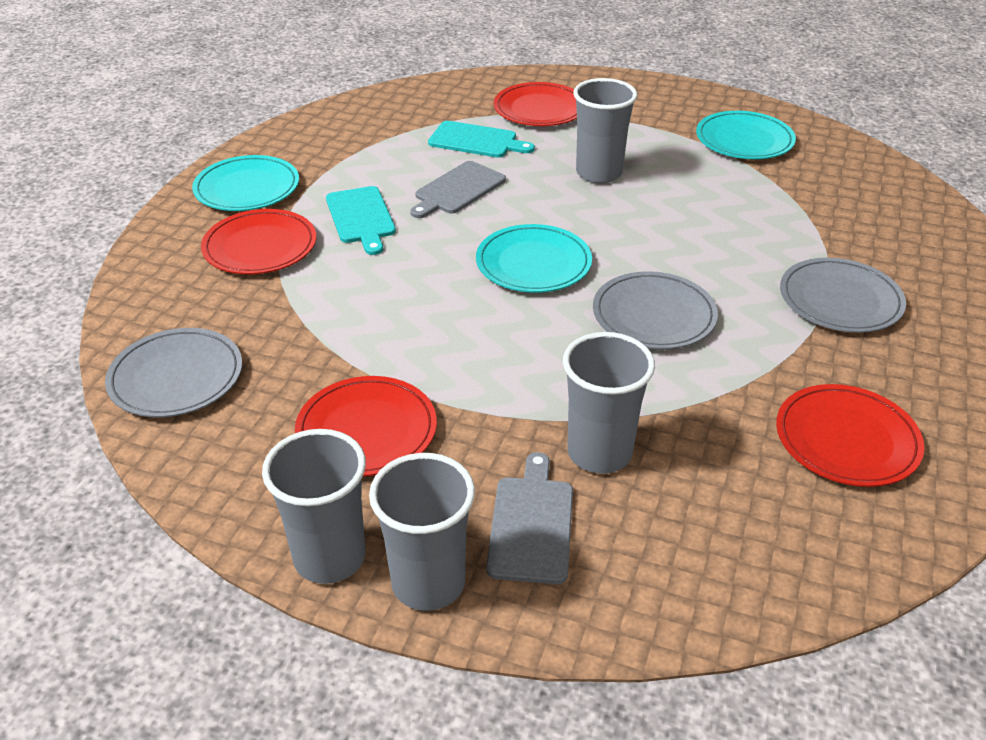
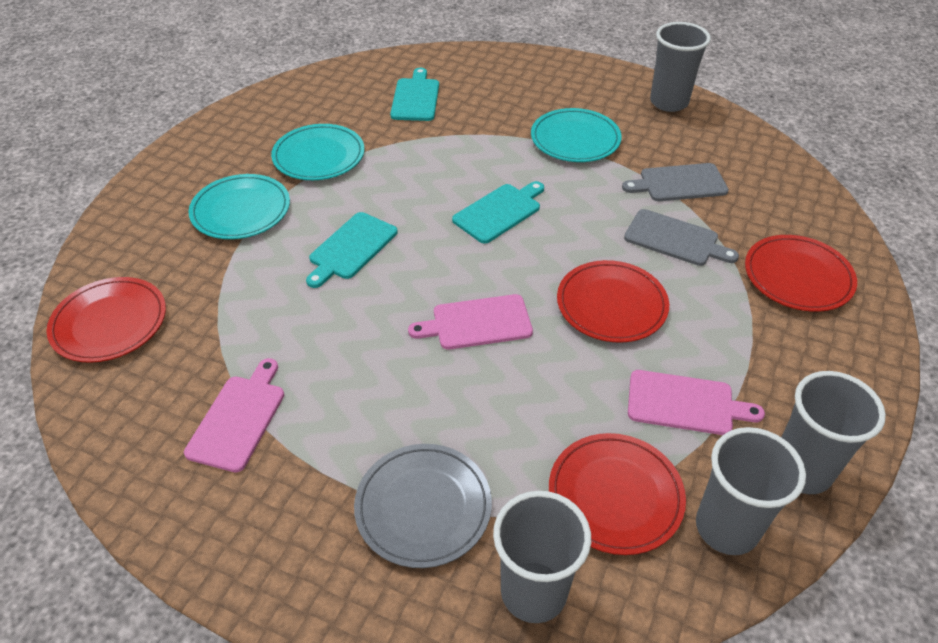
grey plate: 3 -> 1
pink cutting board: 0 -> 3
turquoise cutting board: 2 -> 3

